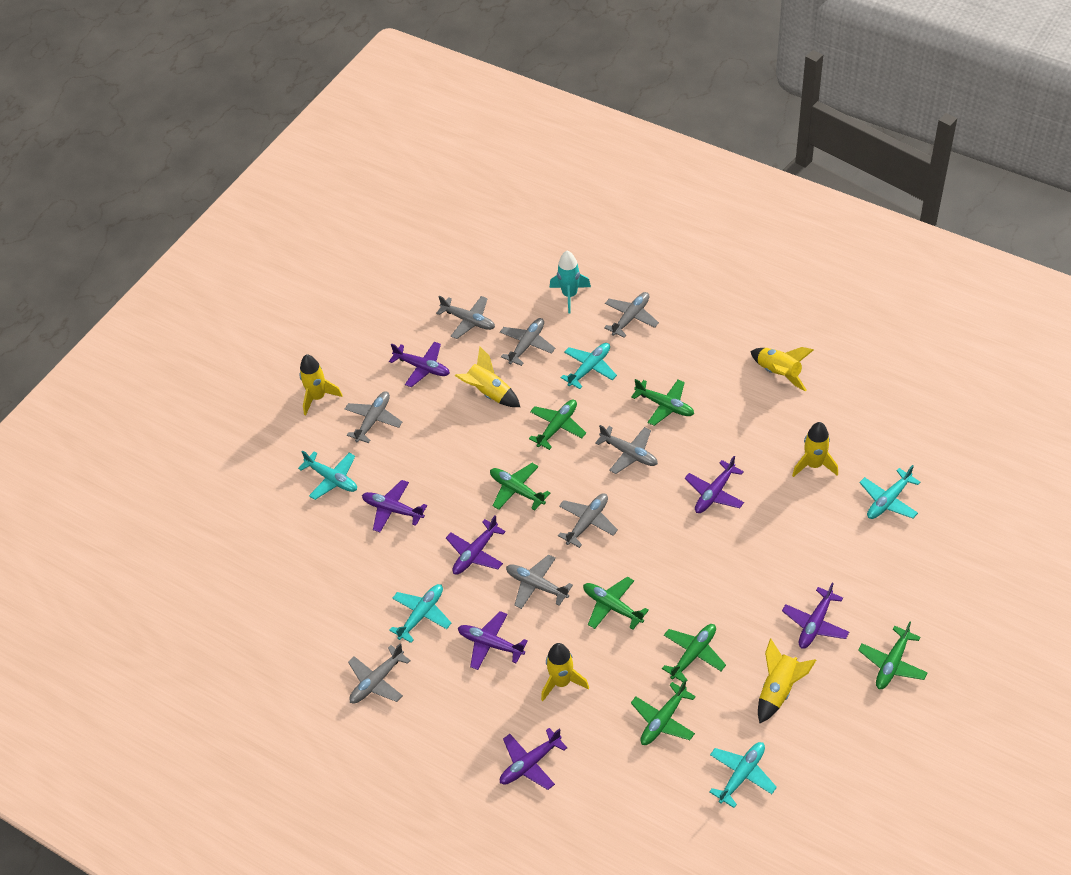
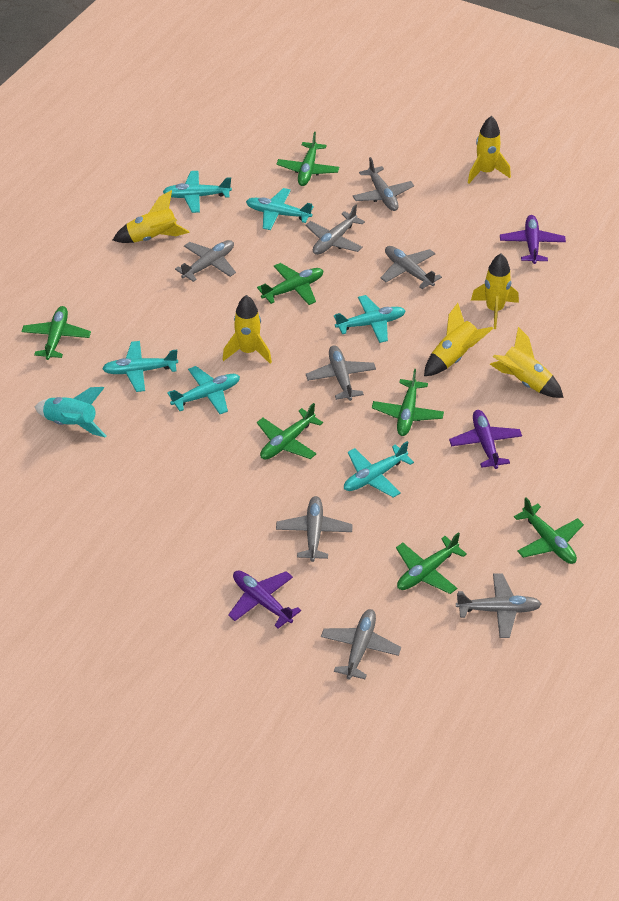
purple plane: 7 -> 3
turquoise plane: 5 -> 6

